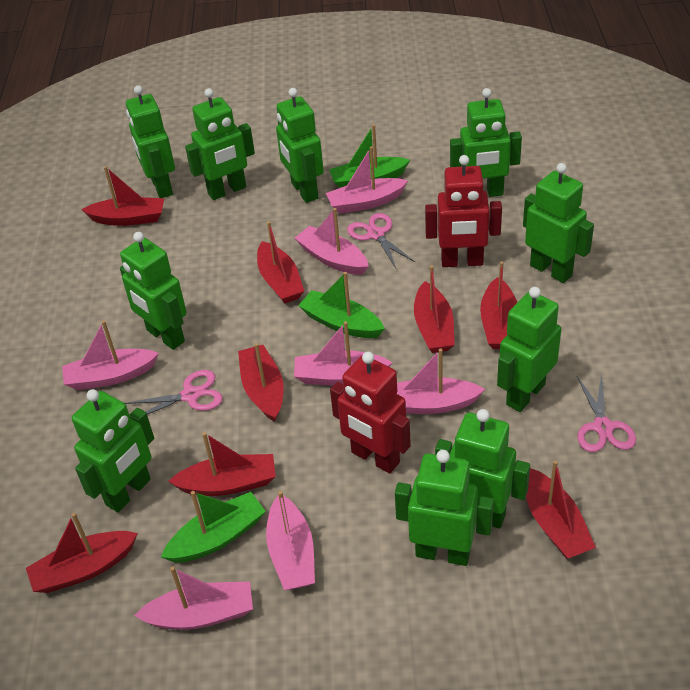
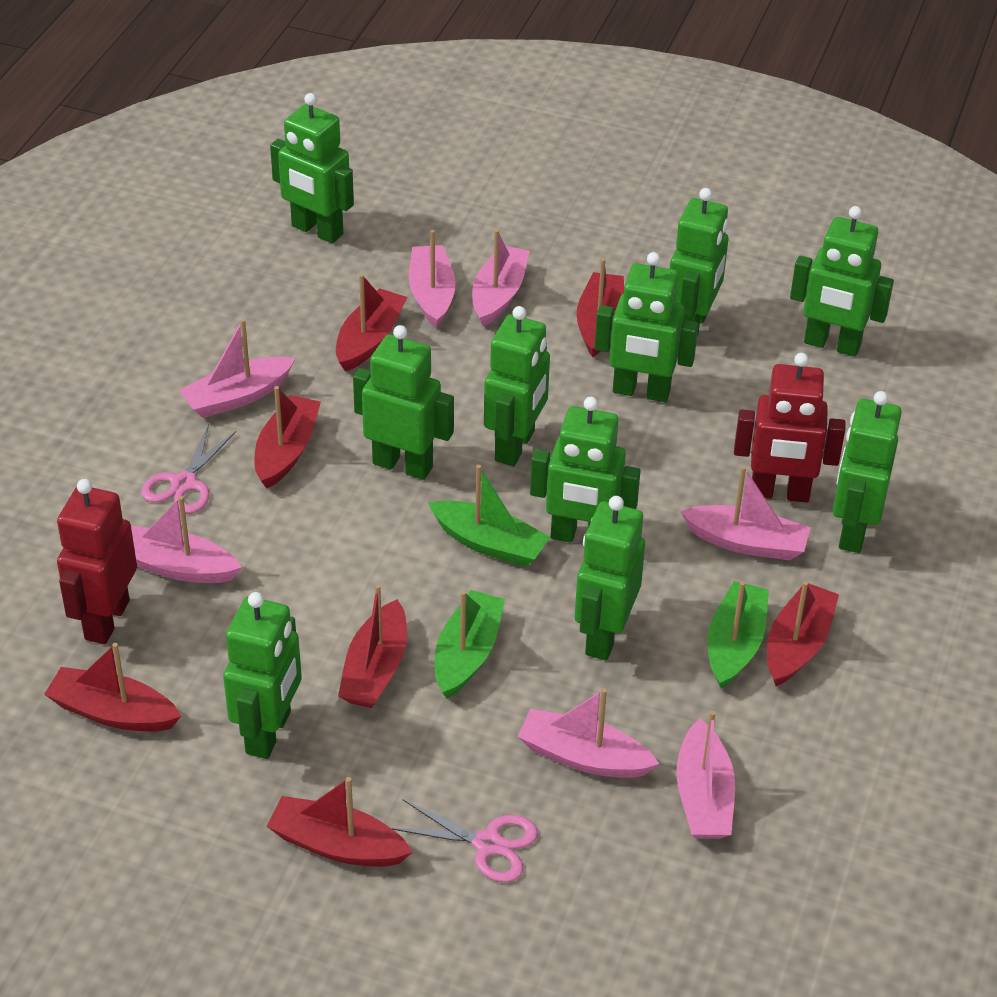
pink scissors: 3 -> 2
red boat: 8 -> 7

